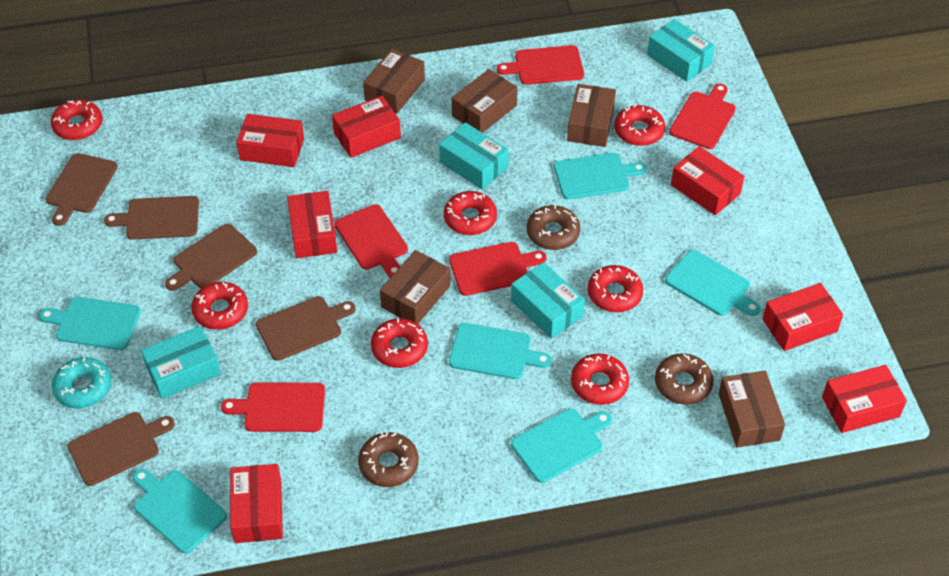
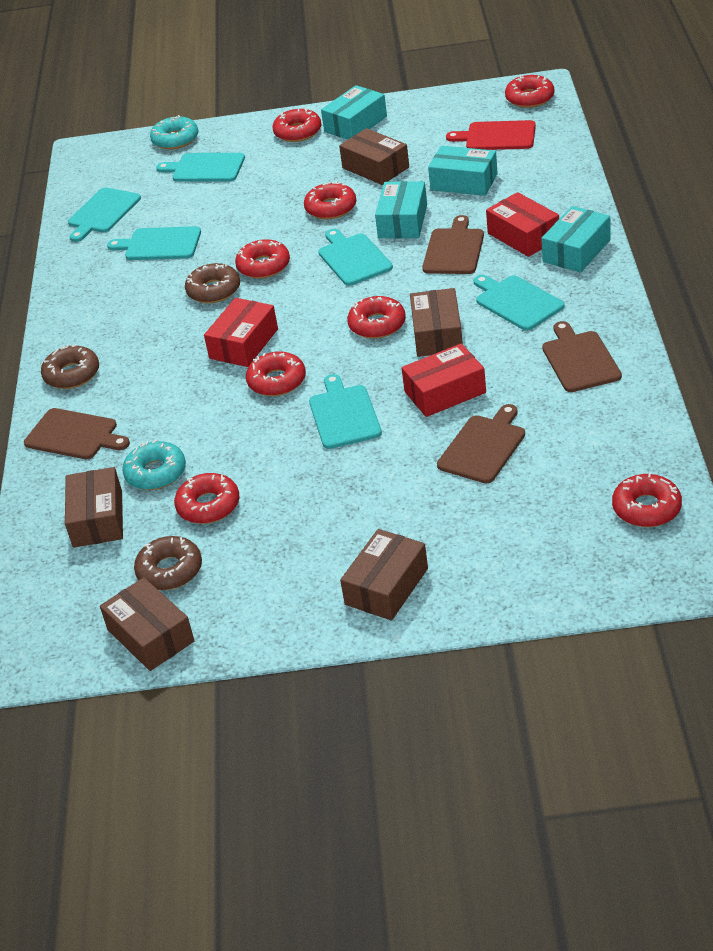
brown cutting board: 5 -> 4
red box: 7 -> 3
red cutting board: 5 -> 1
red donut: 7 -> 8
turquoise donut: 1 -> 2

